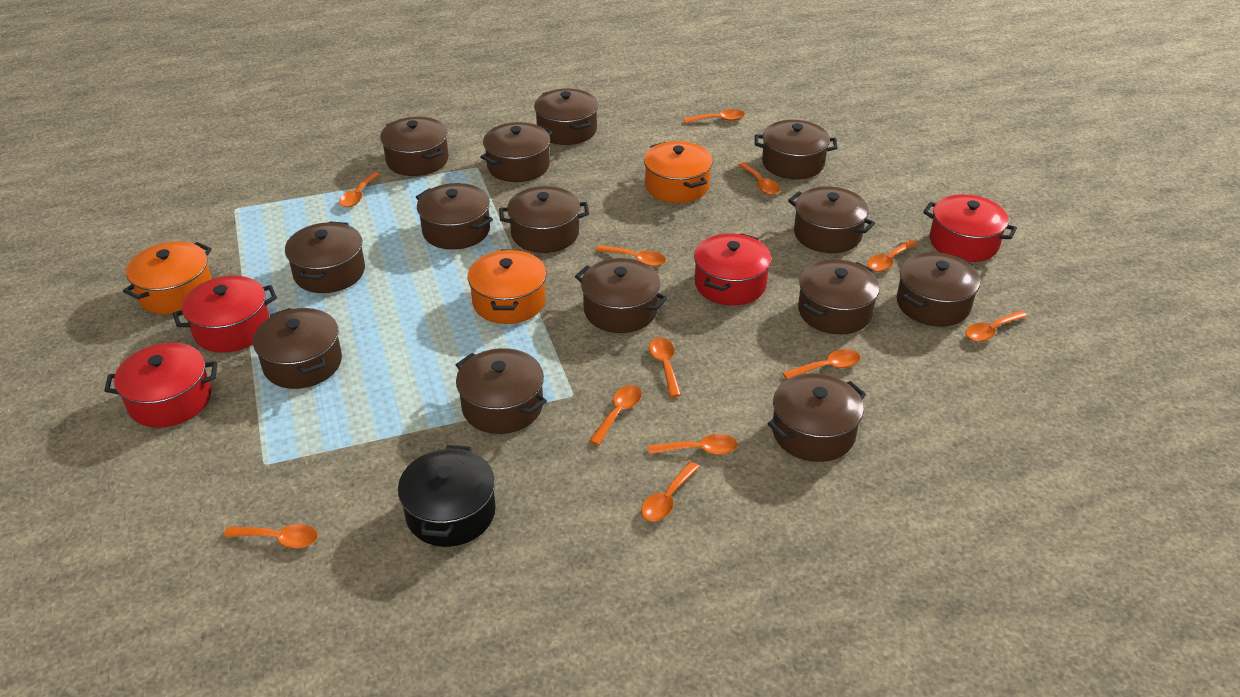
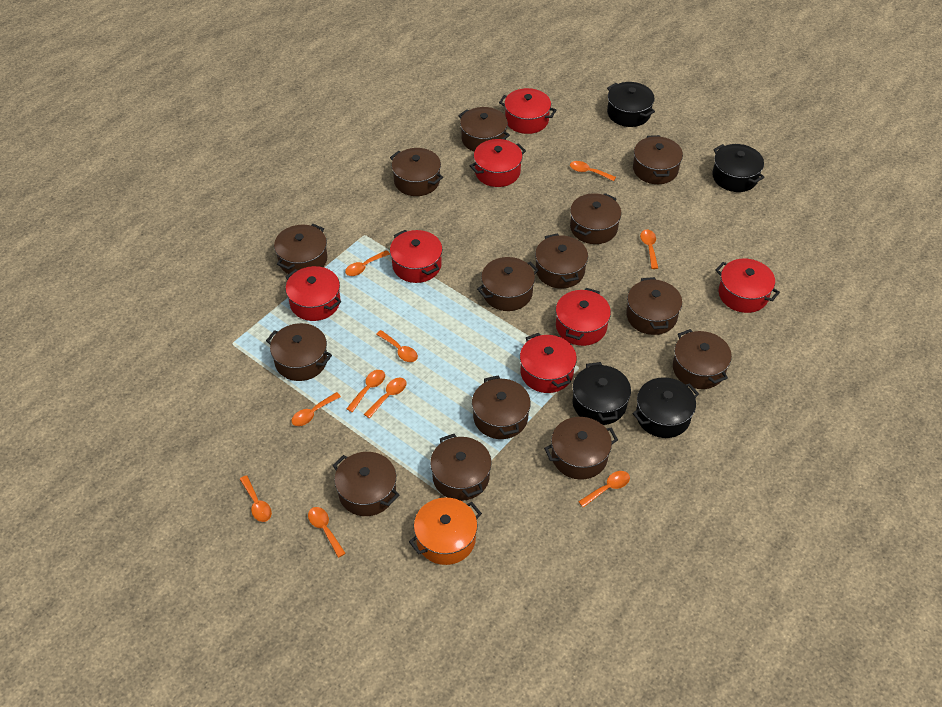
black pot: 1 -> 4
orange pot: 3 -> 1
orange spoon: 12 -> 10
red pot: 4 -> 7

